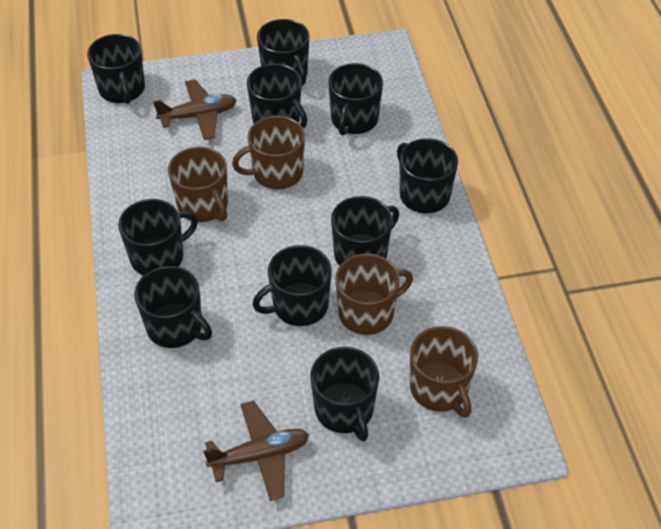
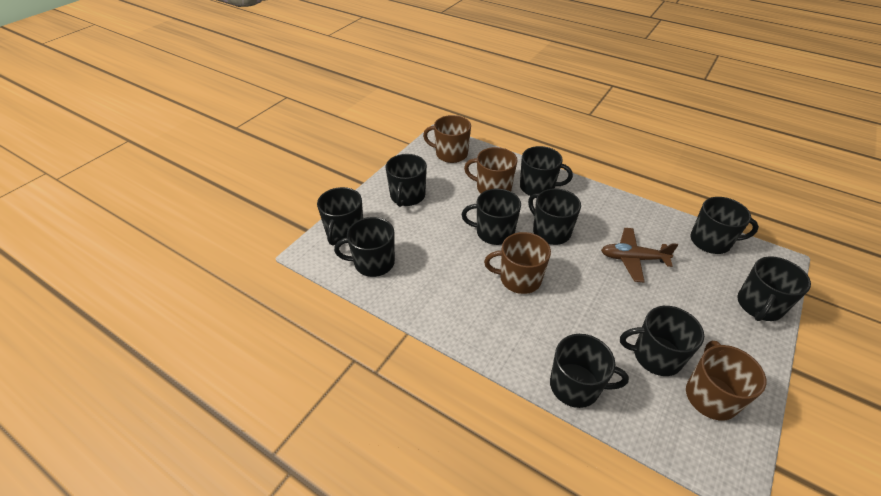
brown plane: 2 -> 1

